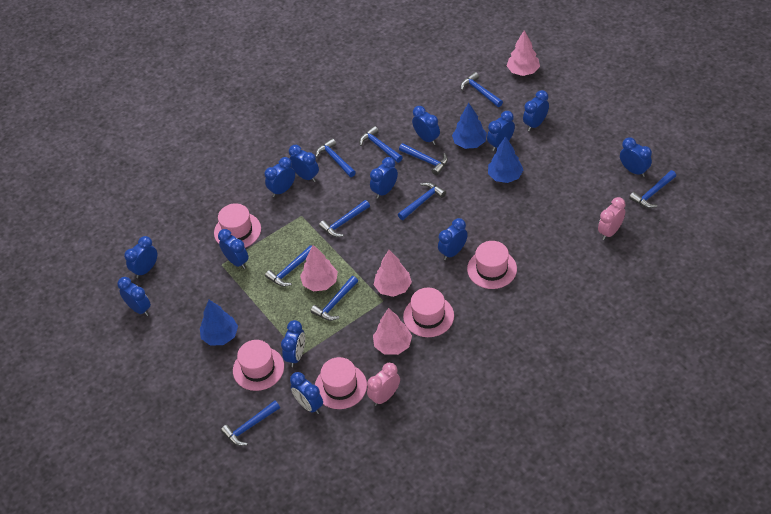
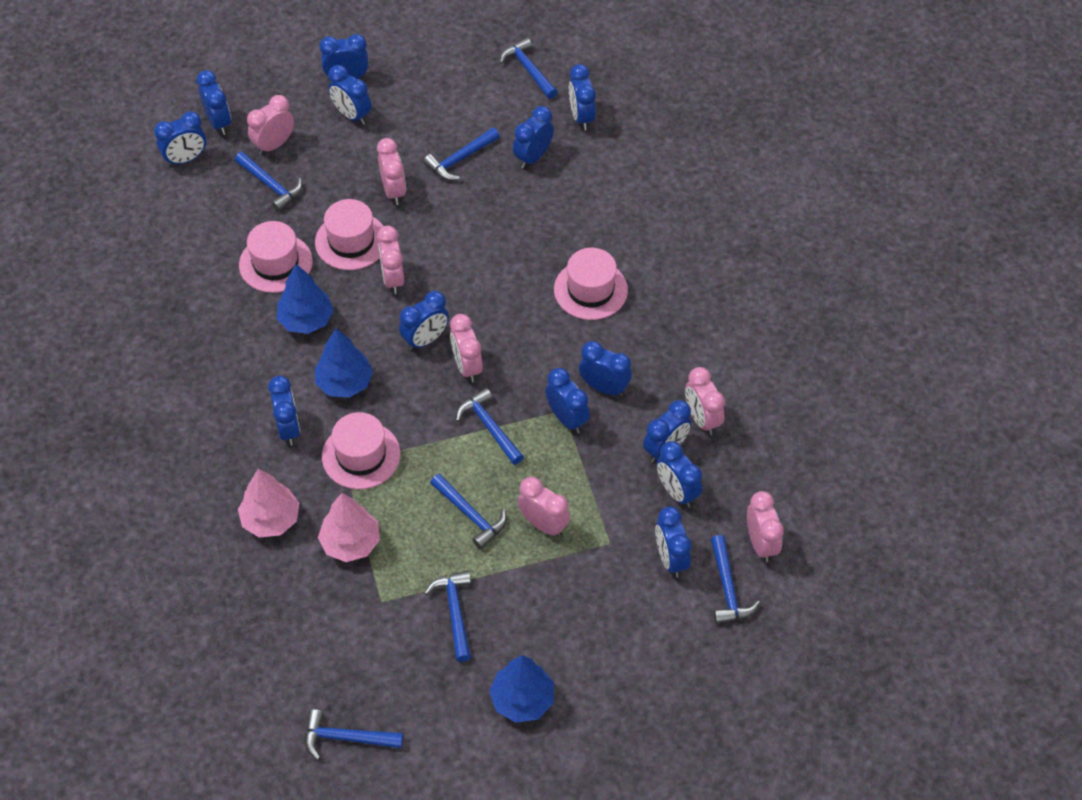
blue hammer: 10 -> 8
pink clock: 2 -> 7
pink hat: 5 -> 4
pink tree: 4 -> 2

